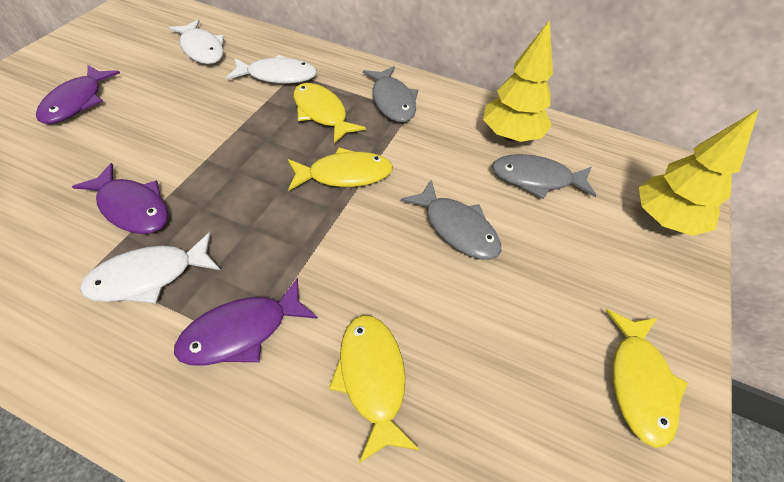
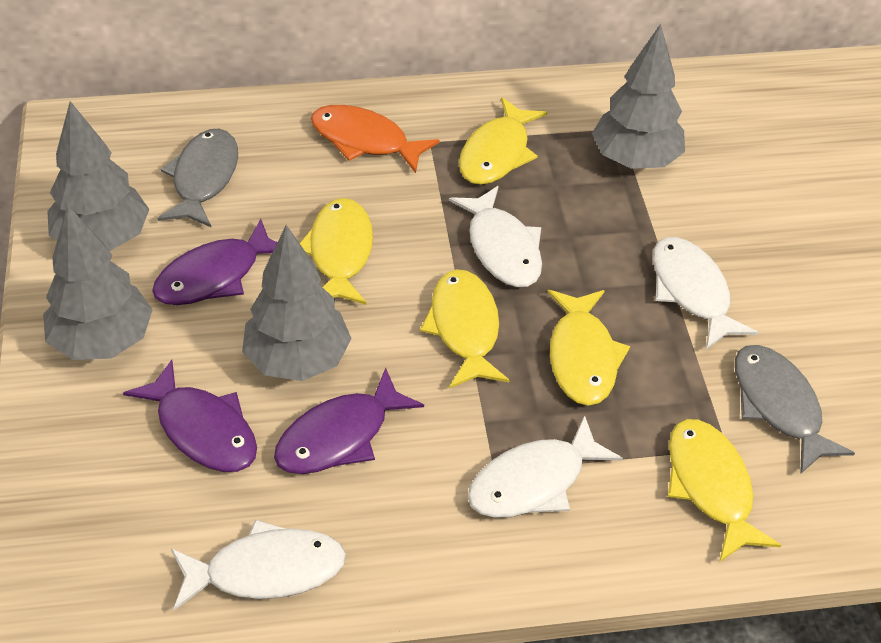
grey fish: 3 -> 2
grey tree: 0 -> 4
orange fish: 0 -> 1
white fish: 3 -> 4
yellow fish: 4 -> 5
yellow tree: 2 -> 0

